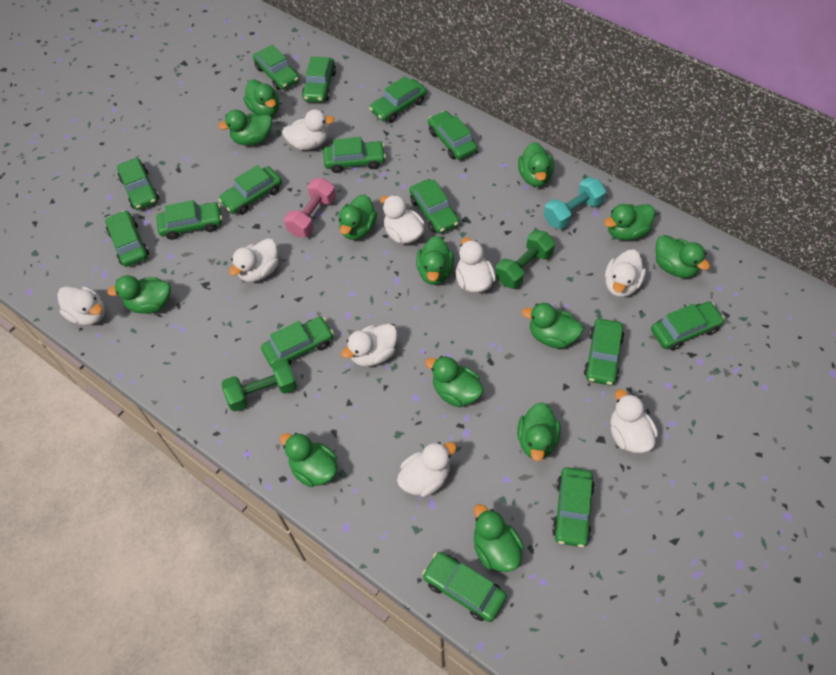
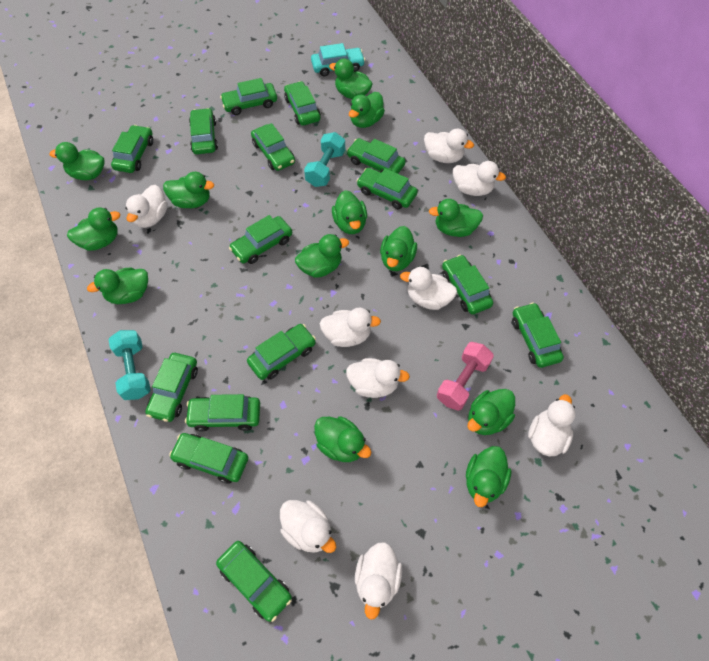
green dumbbell: 2 -> 0
turquoise car: 0 -> 1
turquoise dumbbell: 1 -> 2

